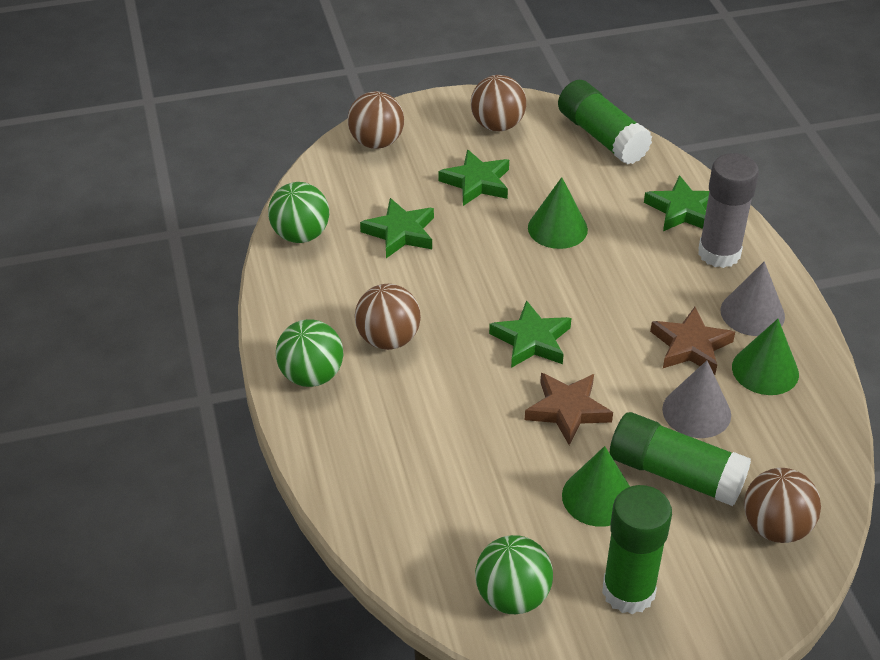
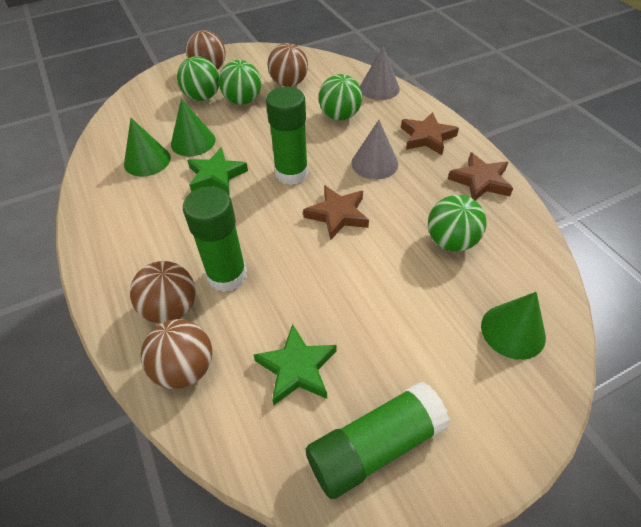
brown star: 2 -> 3
green ball: 3 -> 4
green star: 4 -> 2
grey glue stick: 1 -> 0

